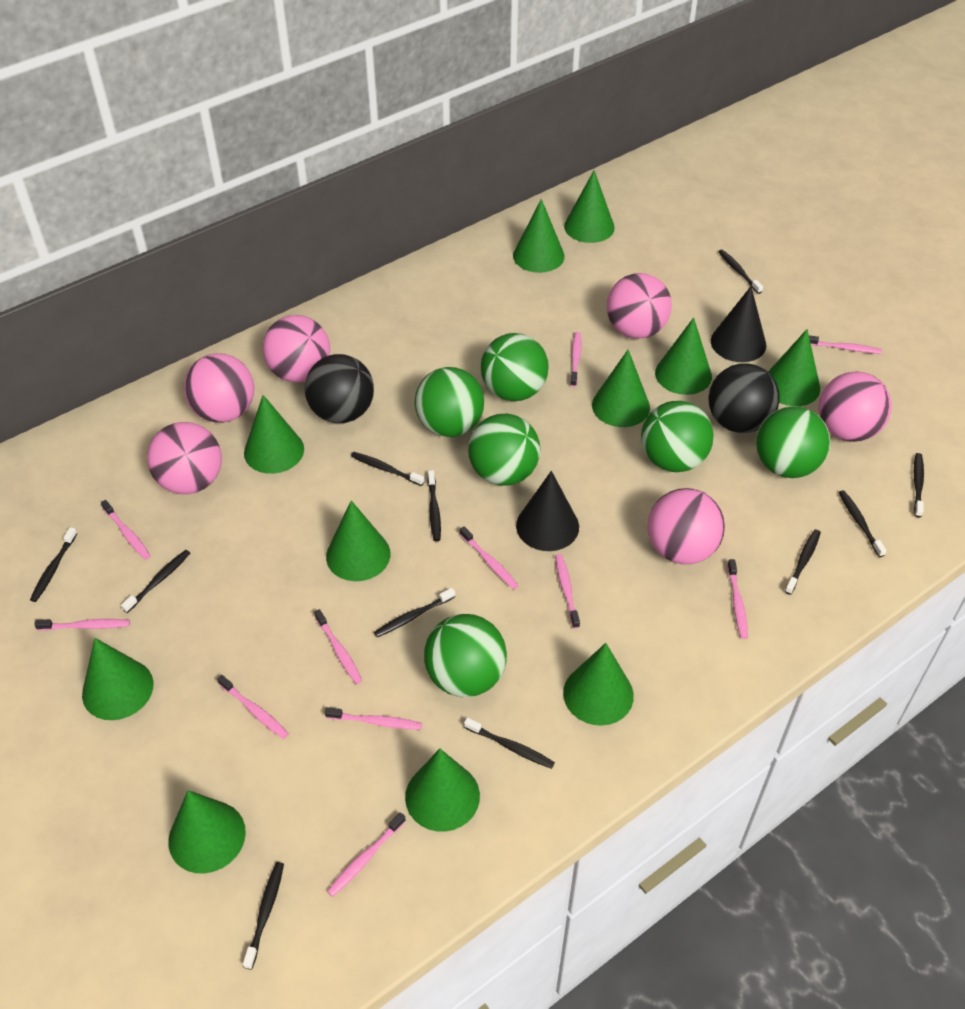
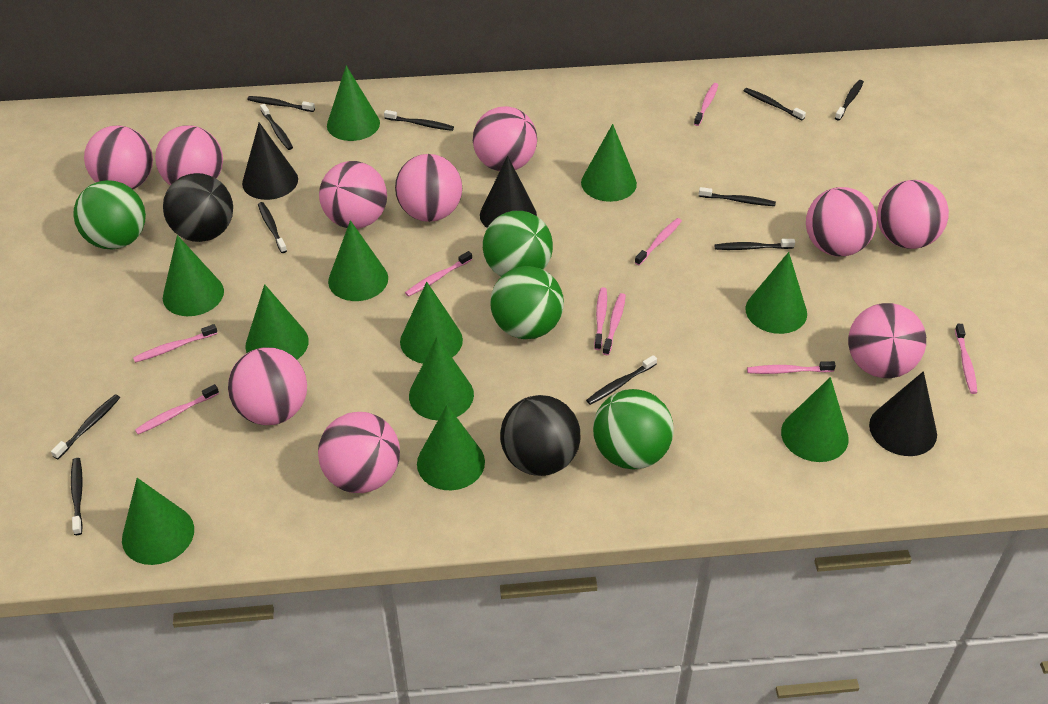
black cone: 2 -> 3
green ball: 6 -> 4
pink ball: 6 -> 10
pink toothbrush: 11 -> 9

